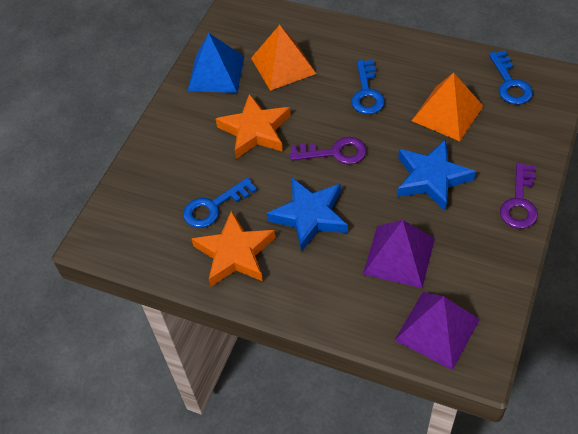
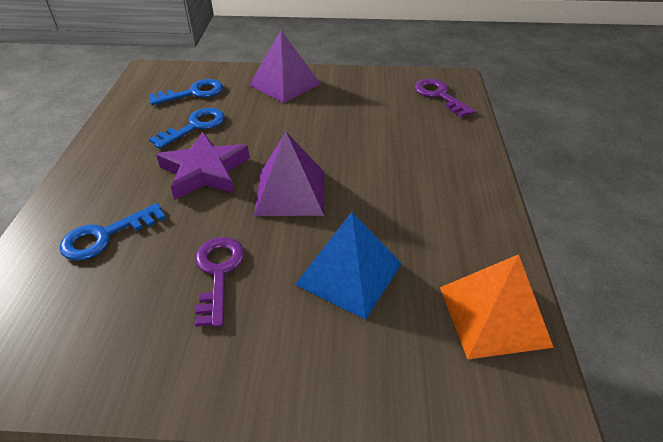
blue star: 2 -> 0
orange pyramid: 2 -> 1
orange star: 2 -> 0
purple star: 0 -> 1

